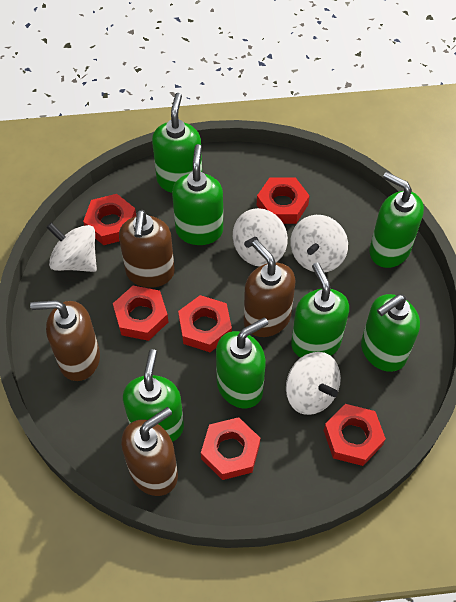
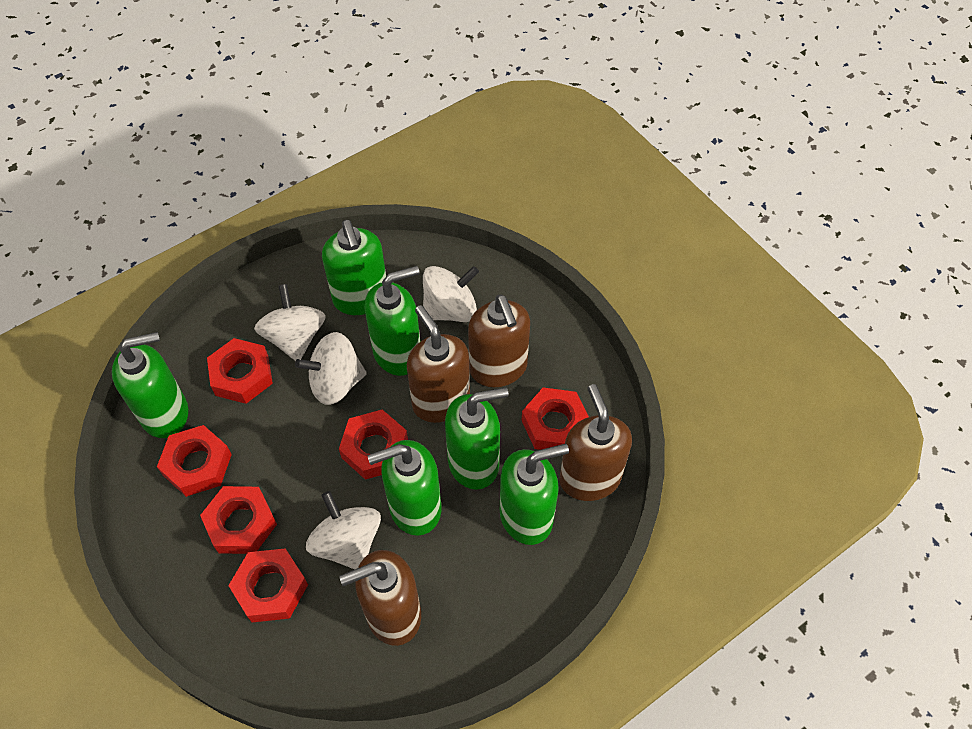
green soap dispenser: 7 -> 6

